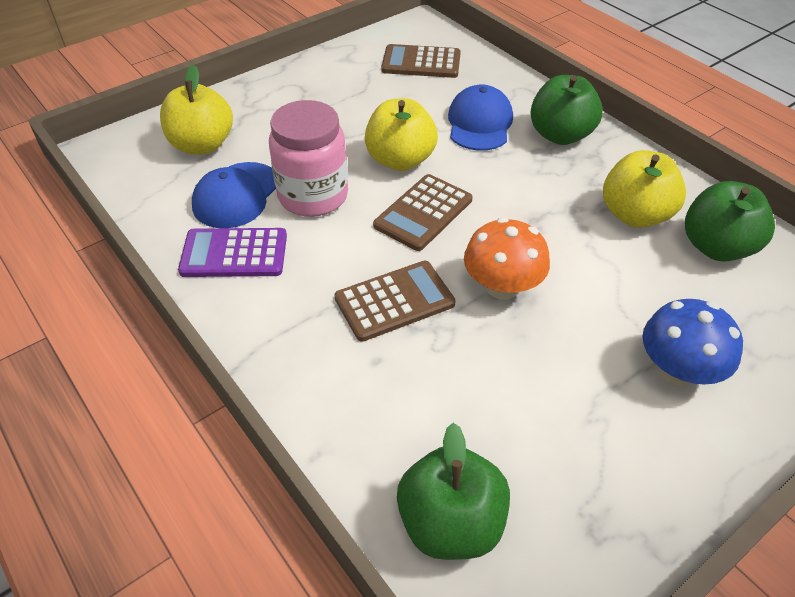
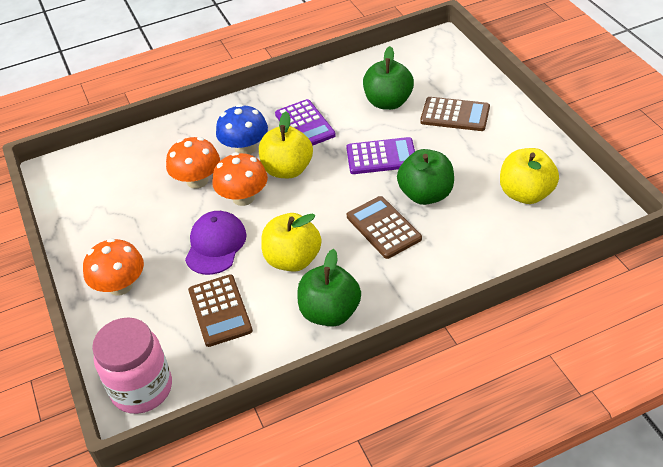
blue cap: 2 -> 0
orange mushroom: 1 -> 3
purple calculator: 1 -> 2
purple cap: 0 -> 1

